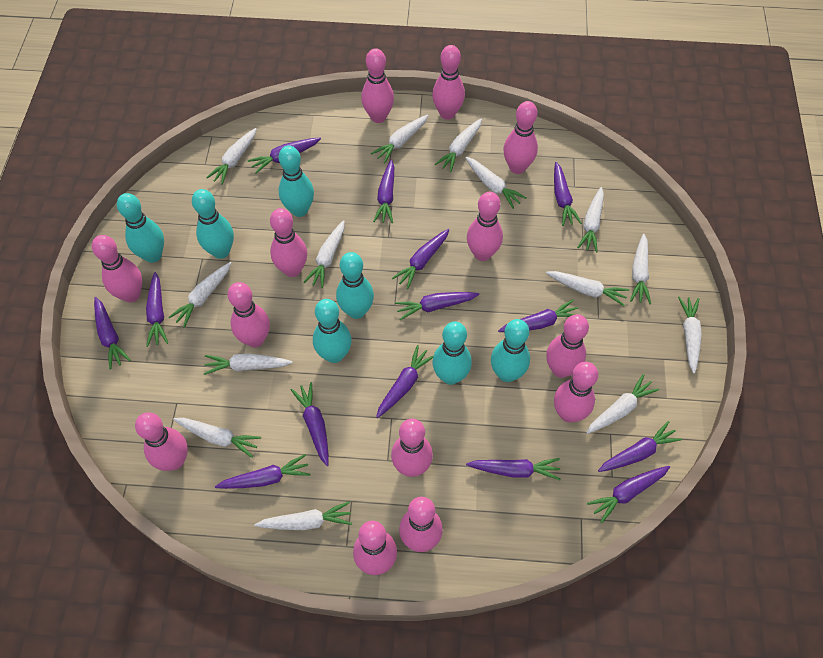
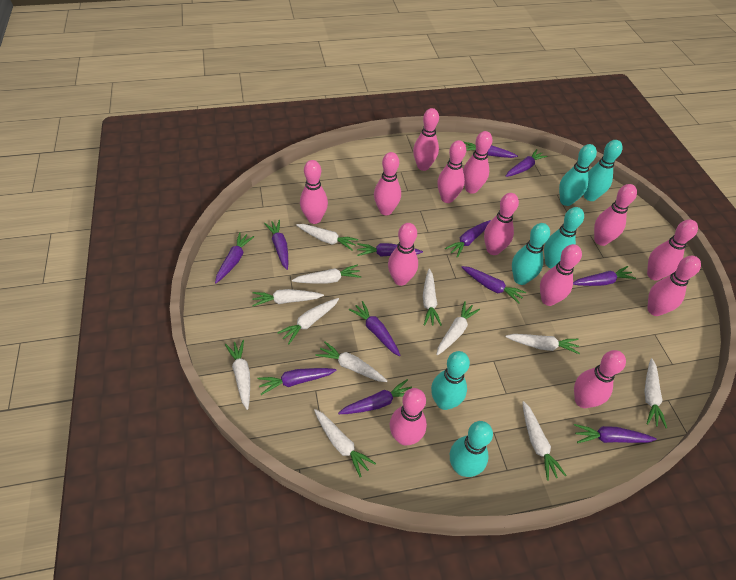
purple carrot: 14 -> 12
turquoise bowling pin: 7 -> 6
white carrot: 14 -> 12

